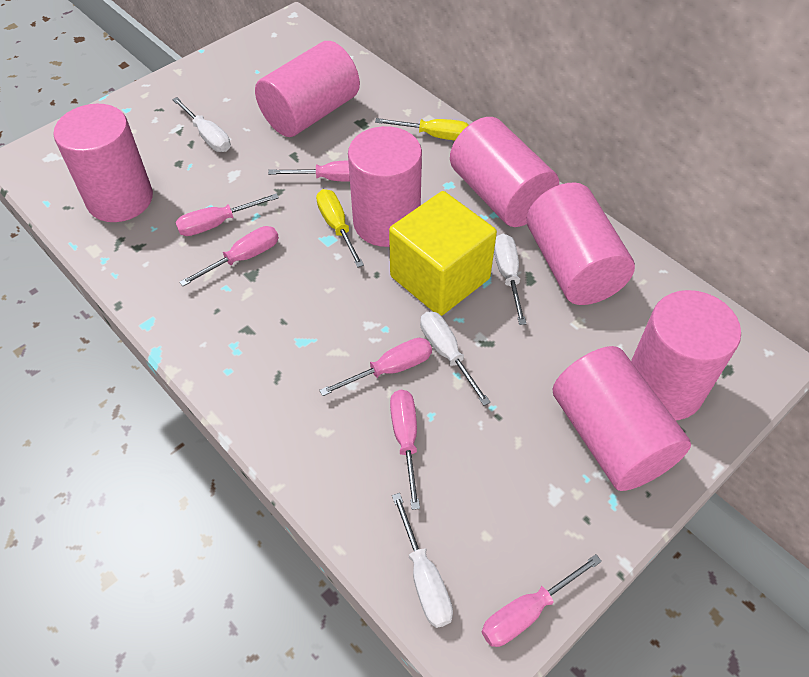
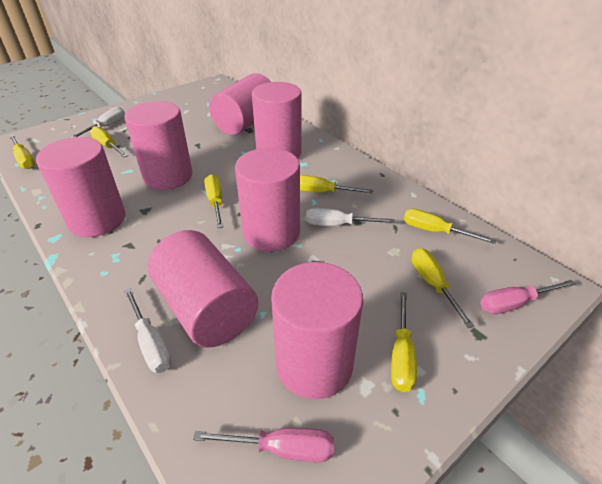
pink screwdriver: 6 -> 2
white screwdriver: 4 -> 3
yellow cube: 1 -> 0
yellow screwdriver: 2 -> 7

